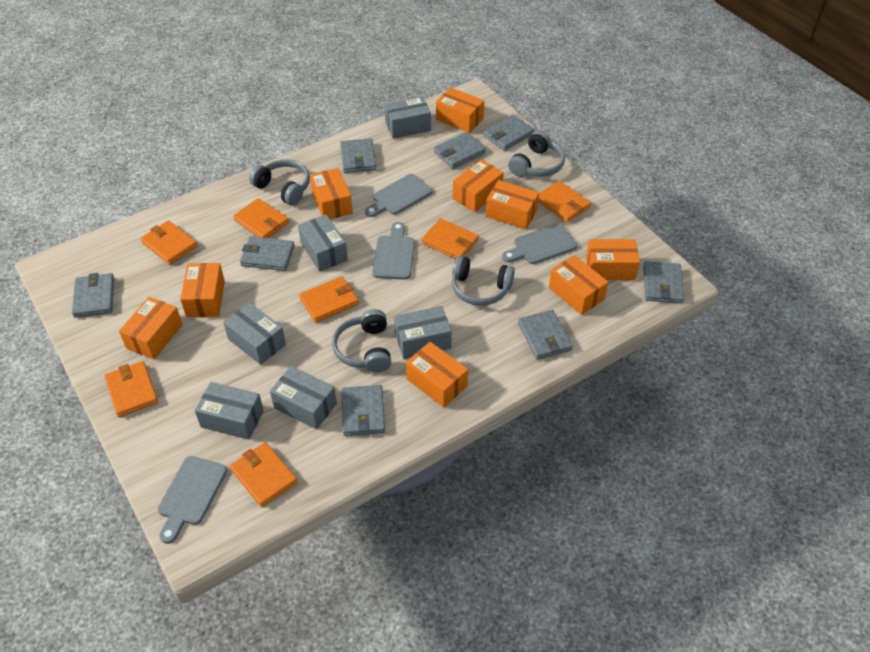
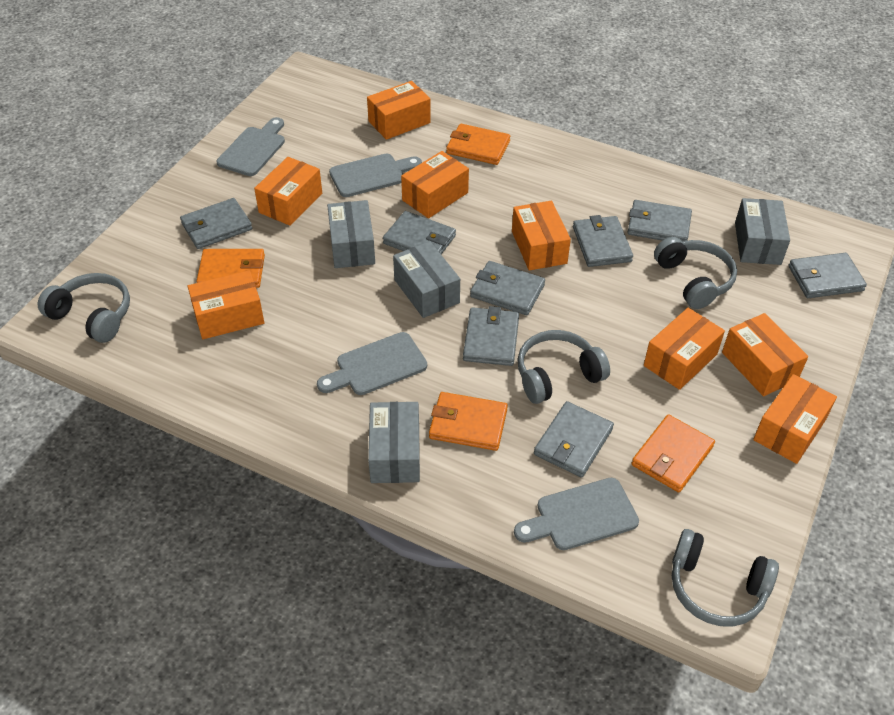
grey box: 6 -> 4
orange box: 9 -> 8
orange wallet: 7 -> 4

